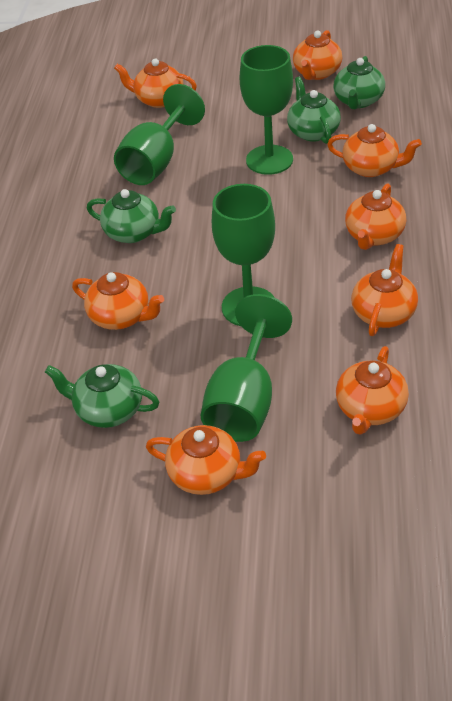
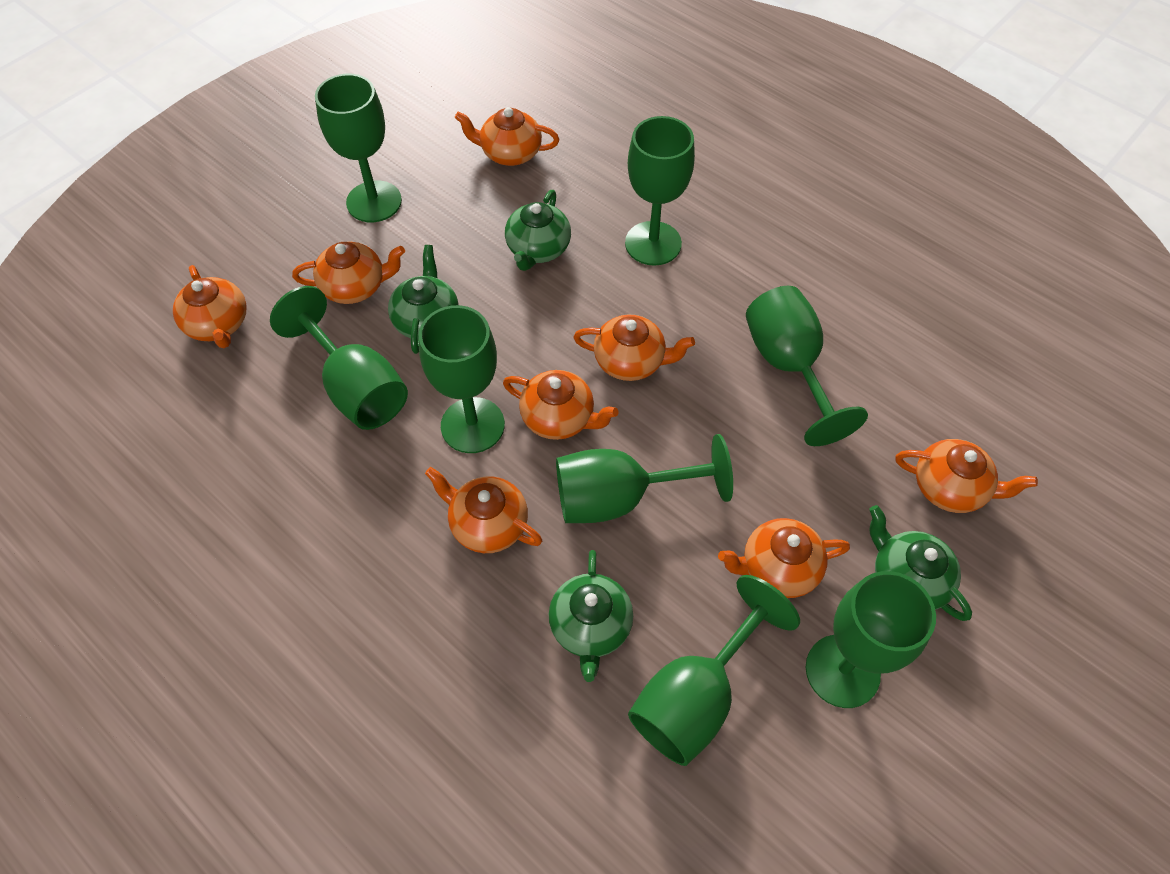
green goblet: 4 -> 8

